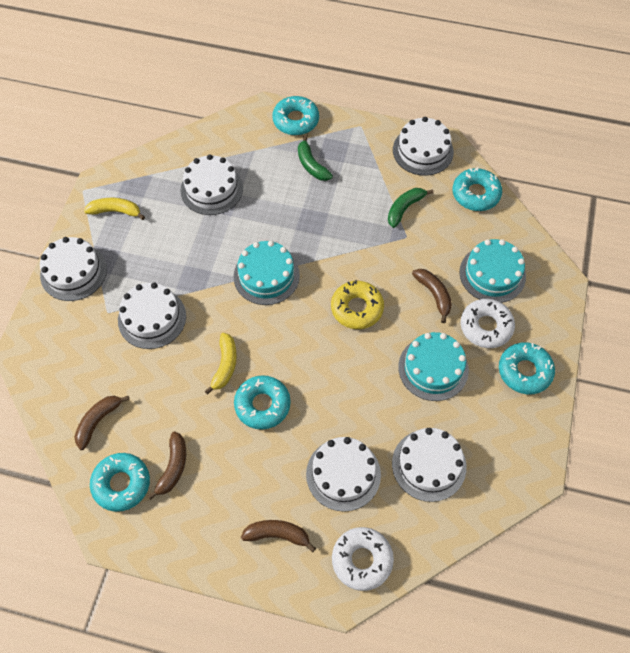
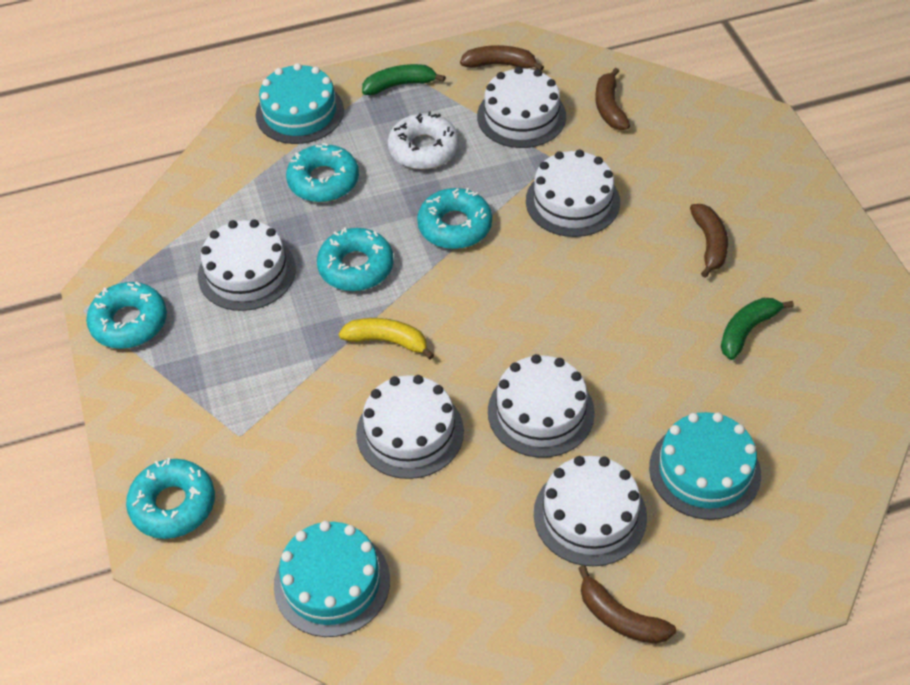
white donut: 2 -> 1
yellow banana: 2 -> 1
yellow donut: 1 -> 0

